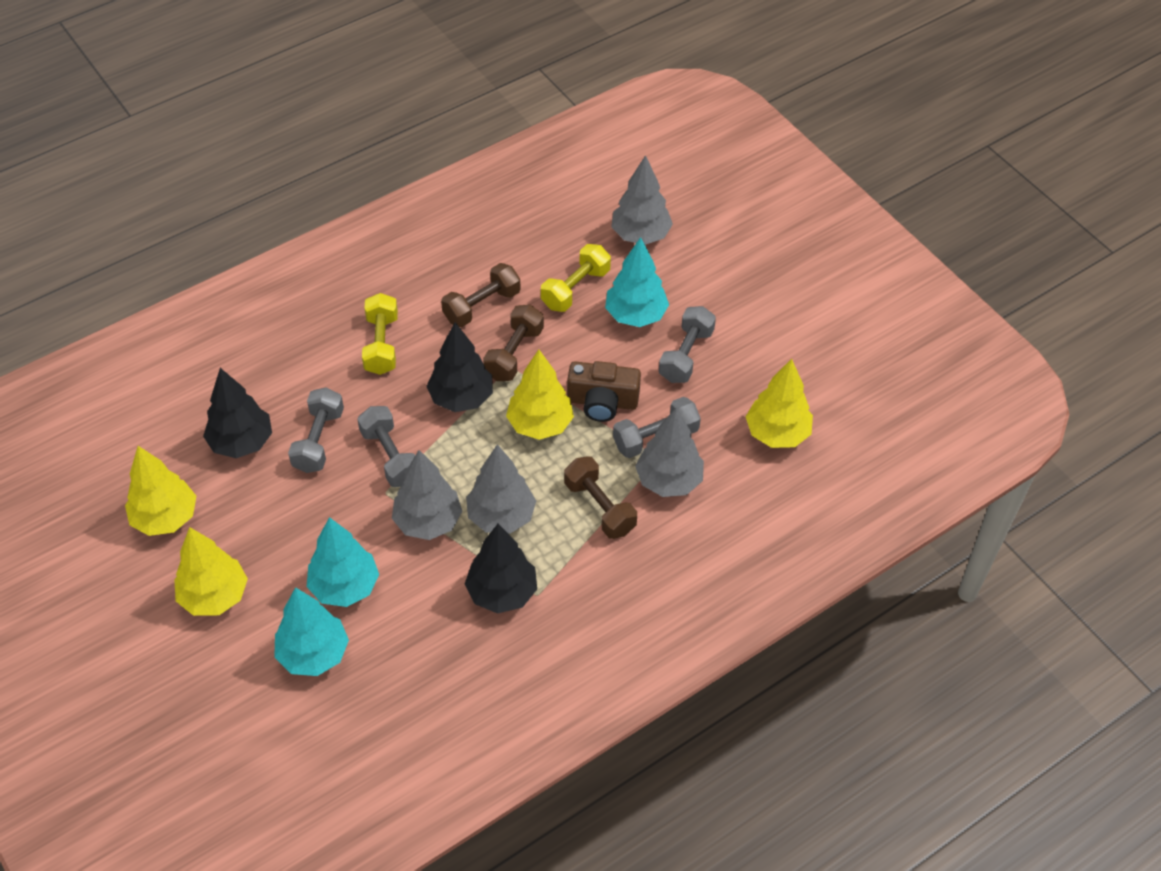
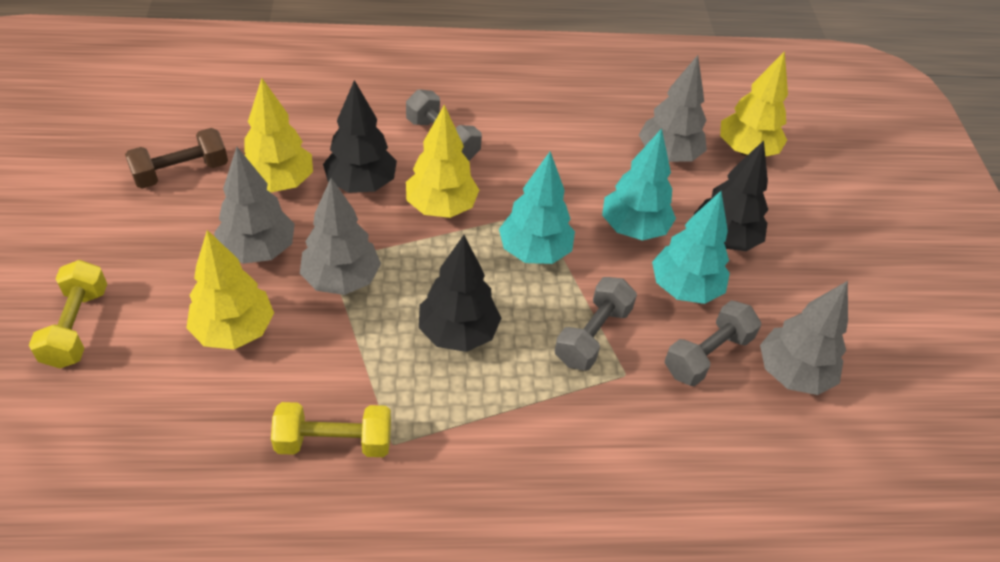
brown camera: 1 -> 0
brown dumbbell: 3 -> 1
grey dumbbell: 4 -> 3

